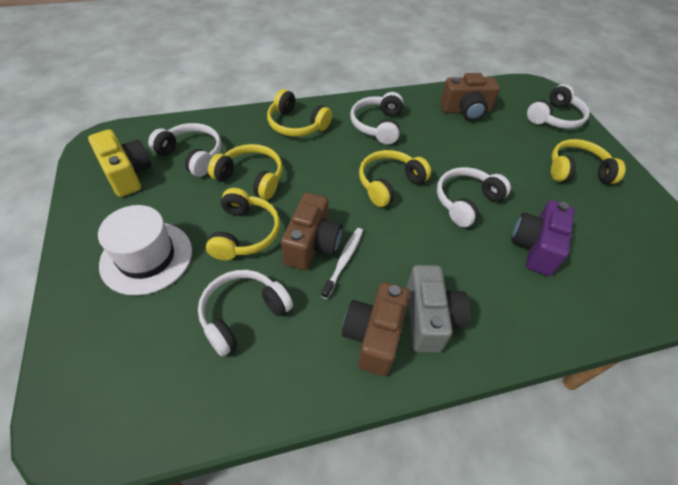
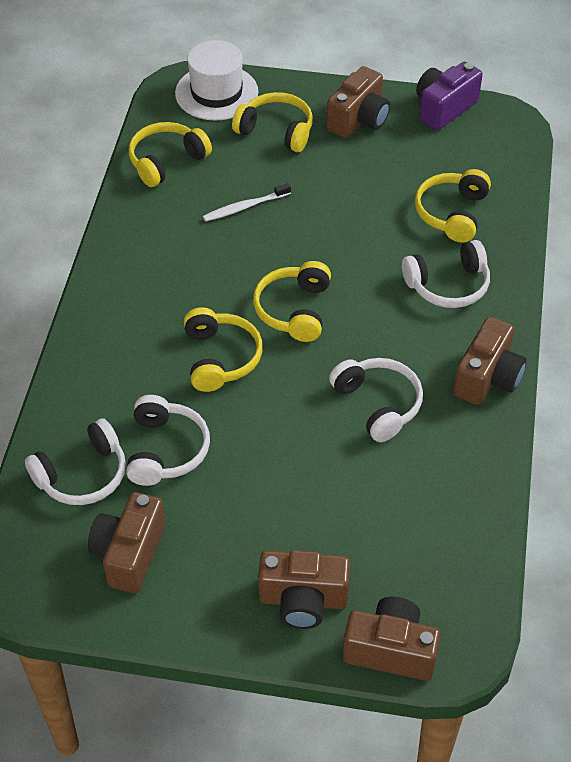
brown camera: 3 -> 5
grey camera: 1 -> 0
white headphones: 5 -> 4
yellow camera: 1 -> 0

